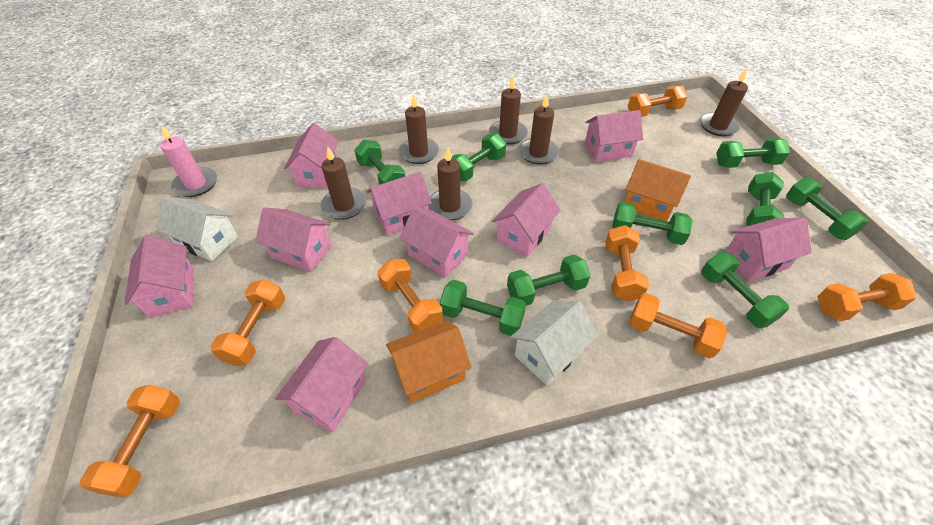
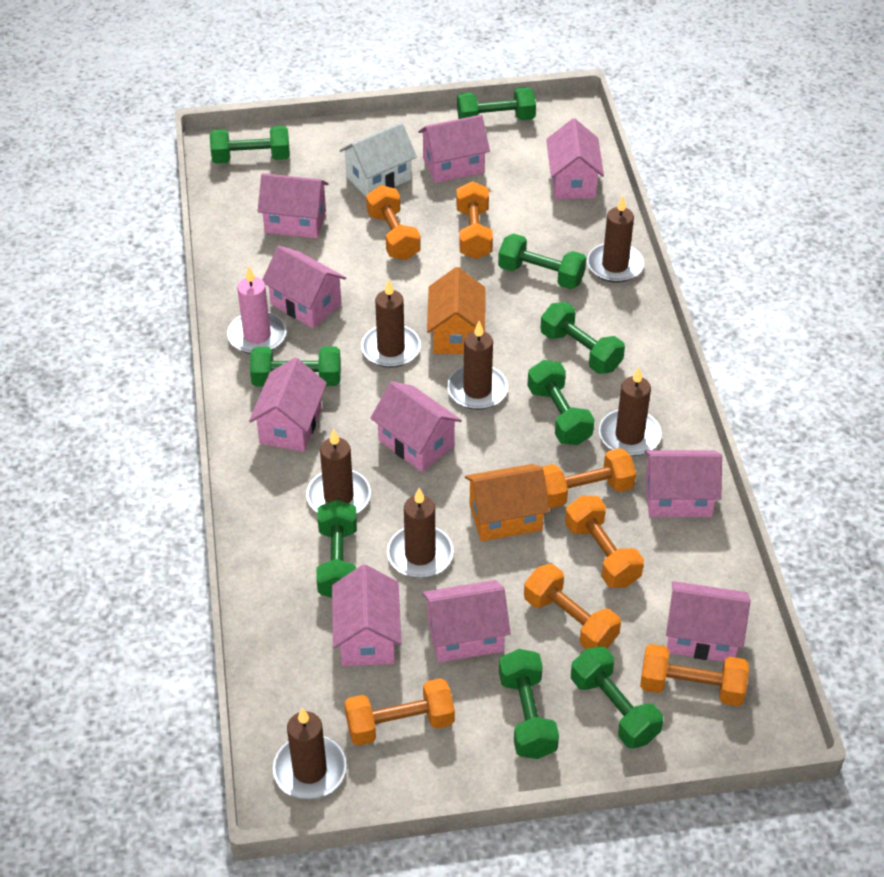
brown candle: 6 -> 7
pink house: 9 -> 10
white house: 2 -> 1

